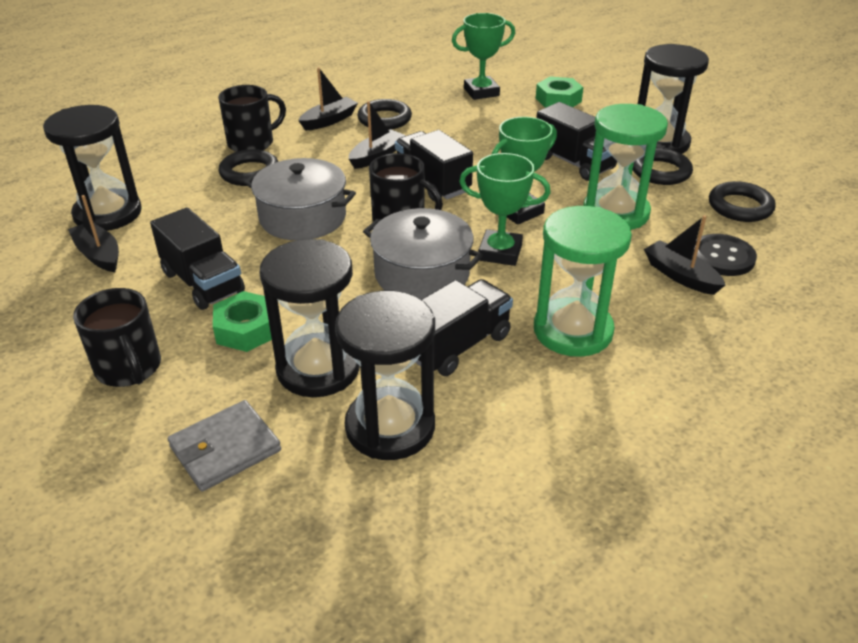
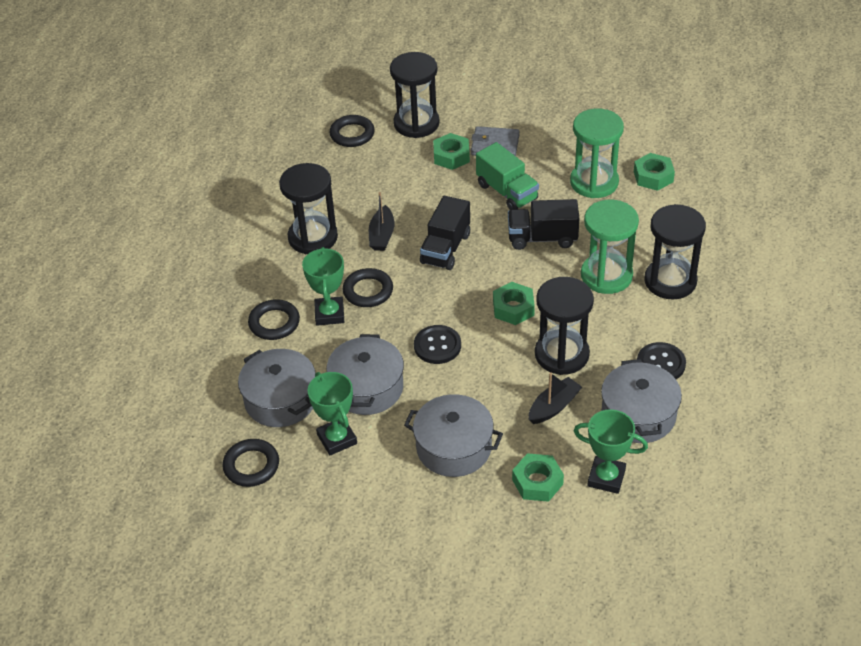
black boat: 4 -> 2
black button: 1 -> 2
black mug: 3 -> 0
black truck: 4 -> 2
green nut: 2 -> 4
green truck: 0 -> 1
grey pot: 2 -> 4

